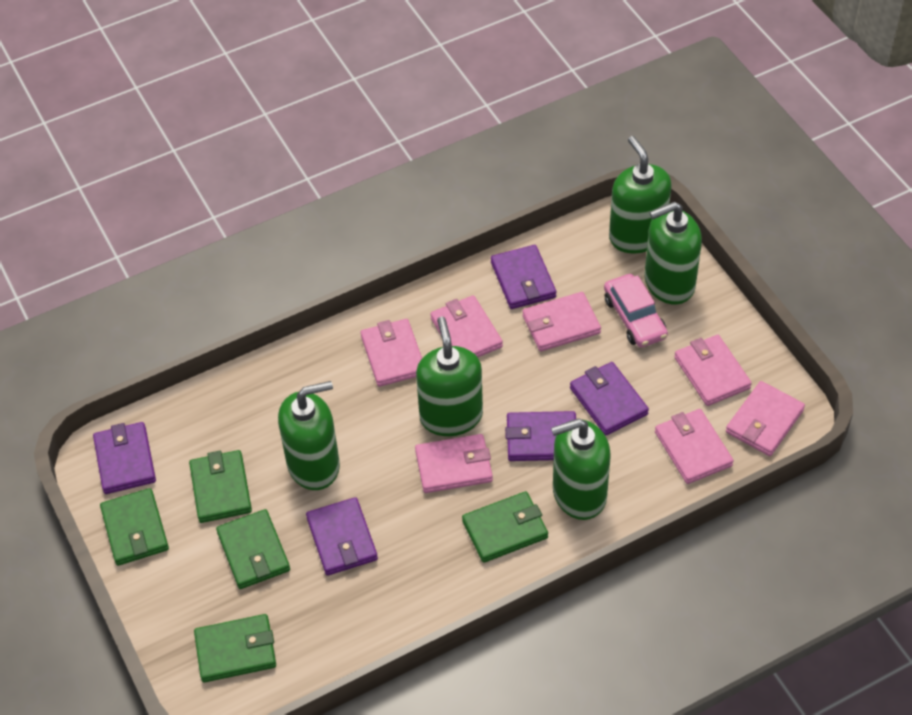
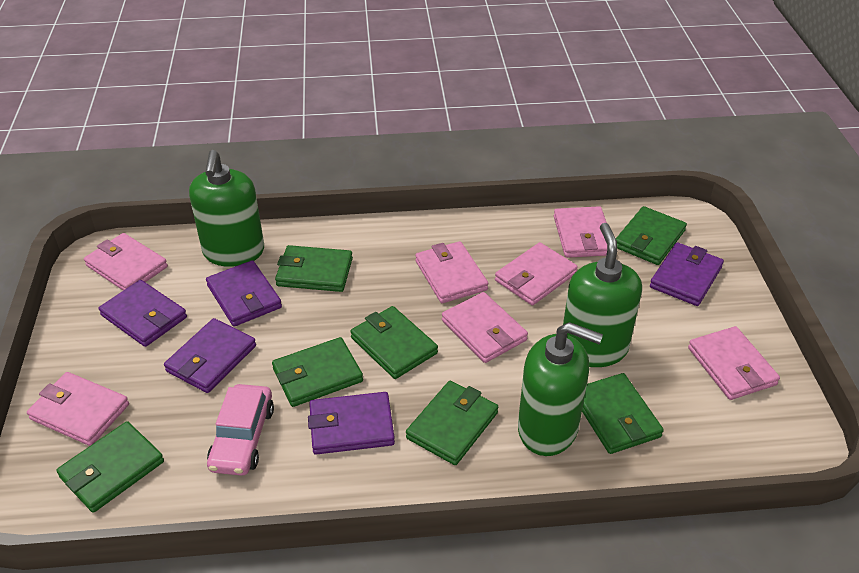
green soap dispenser: 5 -> 3
green wallet: 5 -> 7

